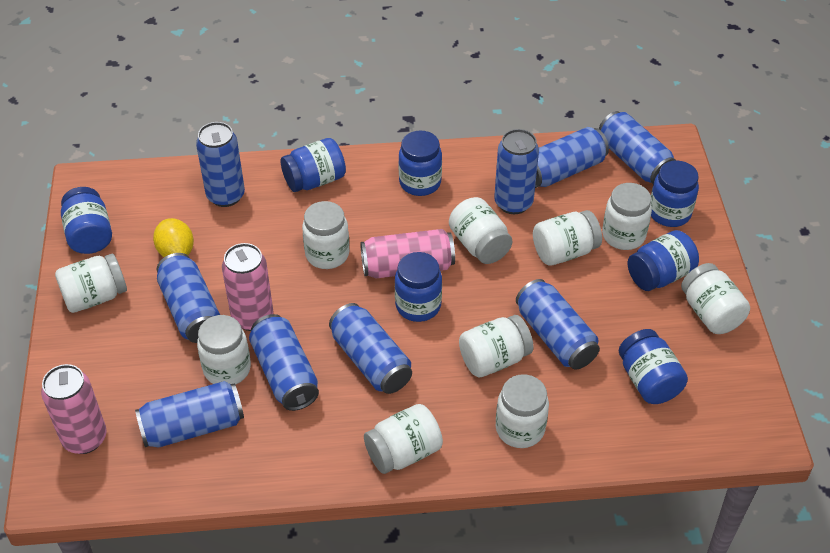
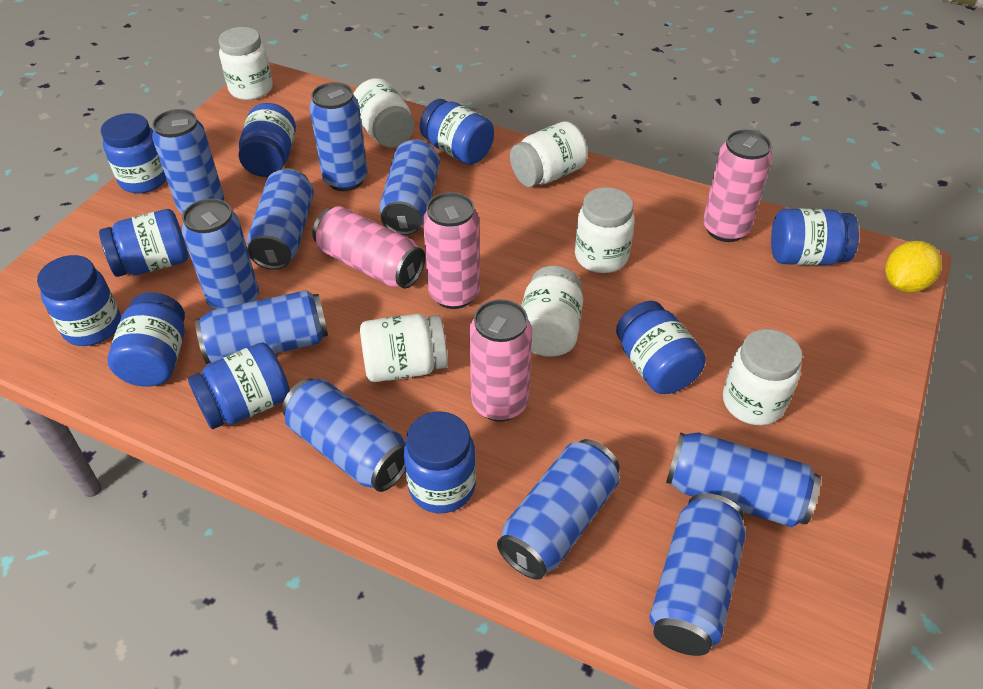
blue can: 9 -> 10
blue jar: 7 -> 10
pink can: 3 -> 4
white jar: 10 -> 7

